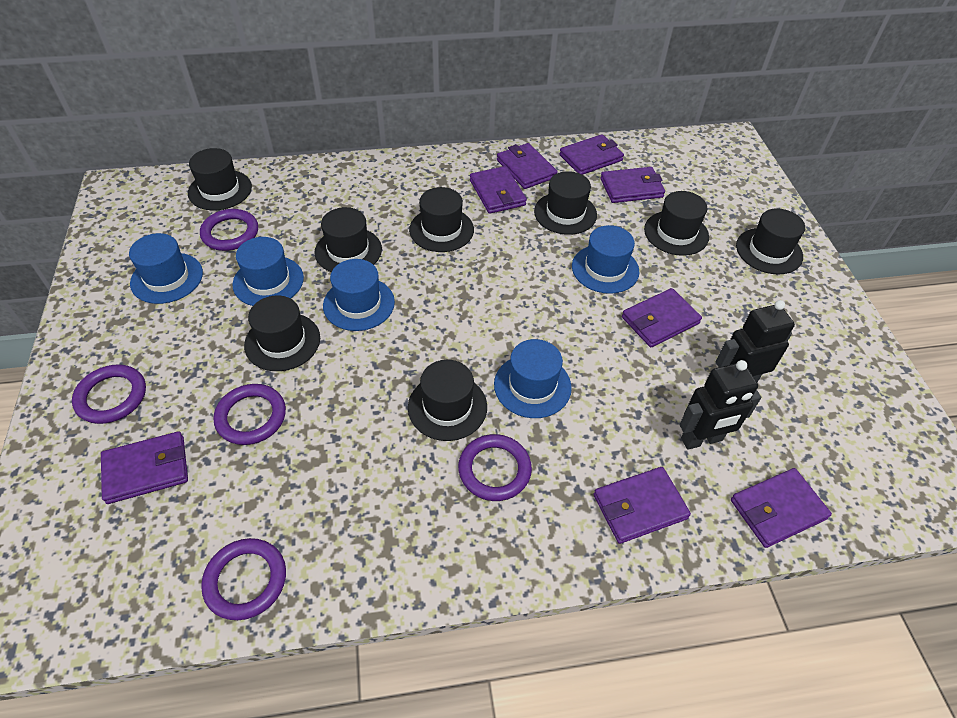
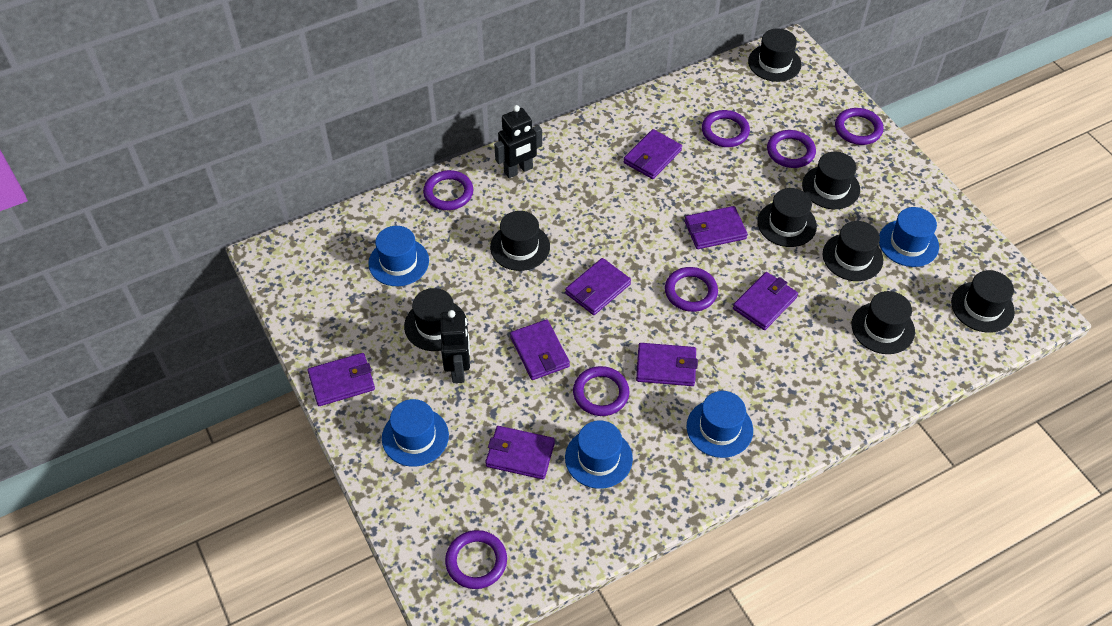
purple ring: 5 -> 7

